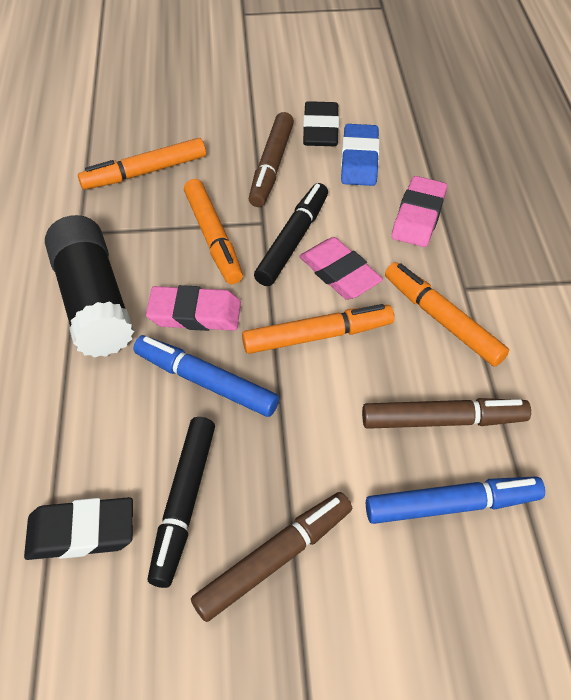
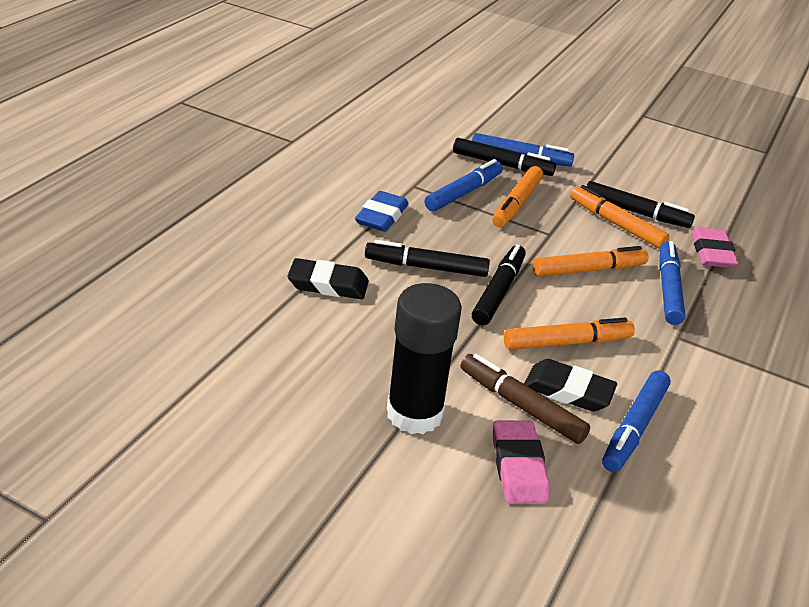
black marker: 2 -> 4
blue marker: 2 -> 4
brown marker: 3 -> 1
pink eraser: 3 -> 2

